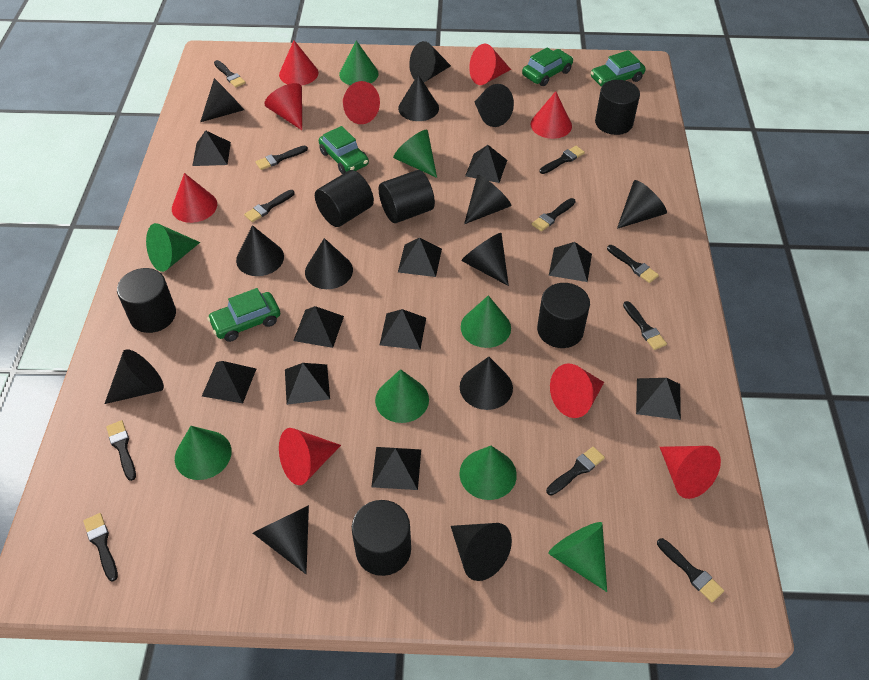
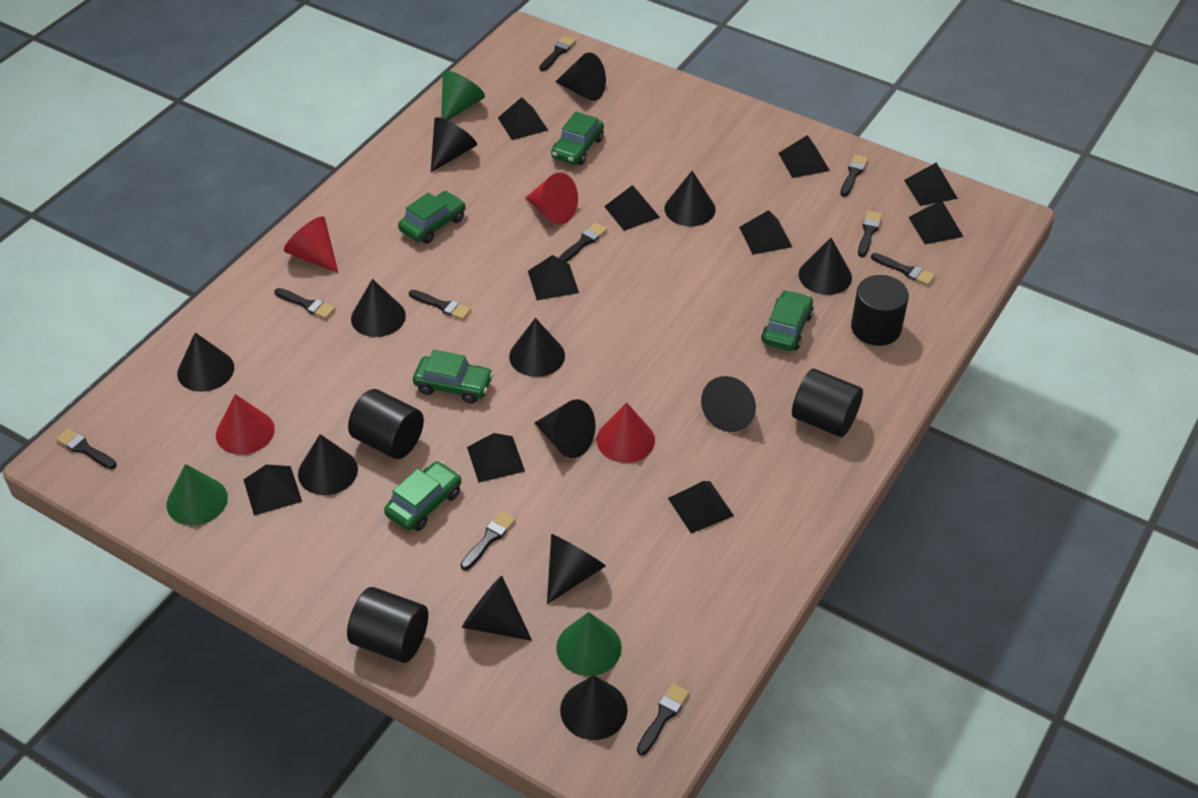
black brush: 11 -> 10
black cylinder: 6 -> 4
green car: 4 -> 5
green cone: 8 -> 3
red cone: 9 -> 4

